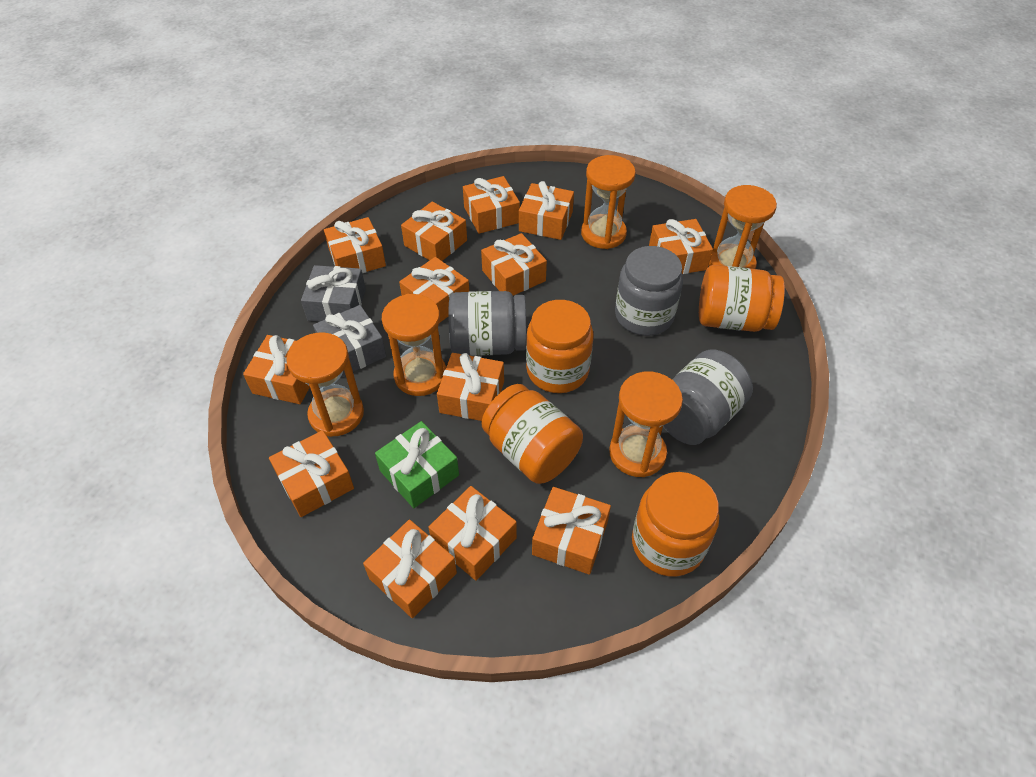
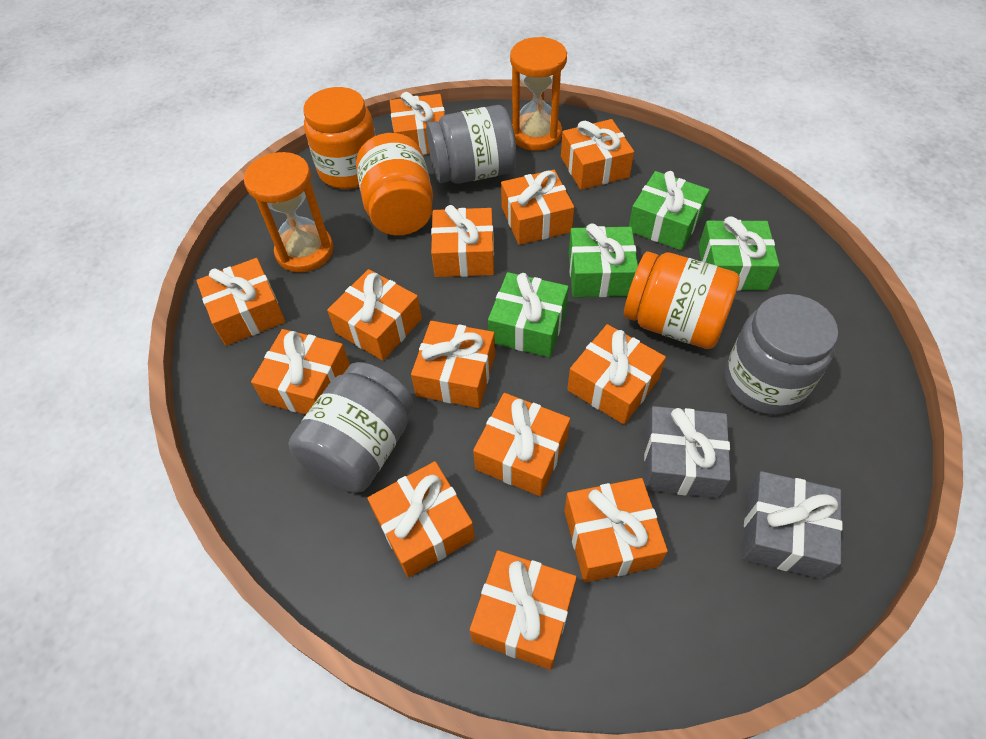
green gift: 1 -> 4
orange hourglass: 5 -> 2
orange jar: 4 -> 3

